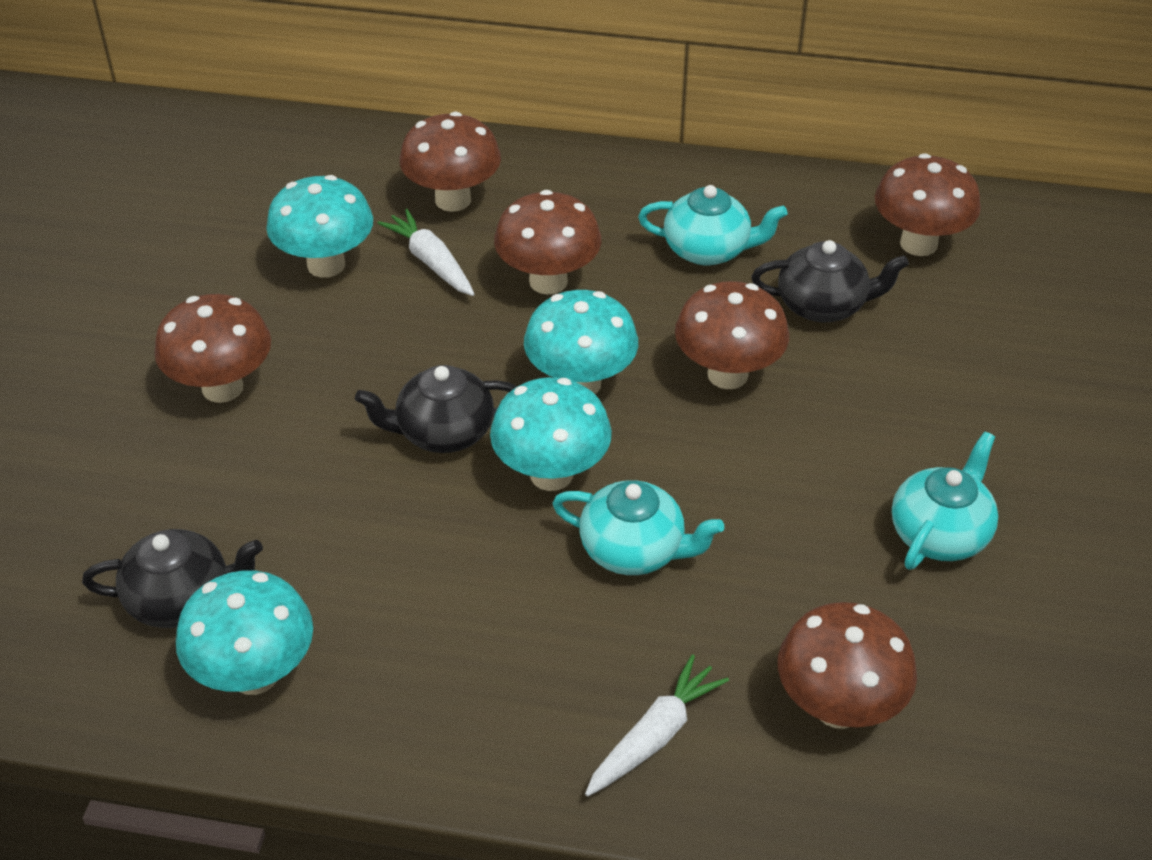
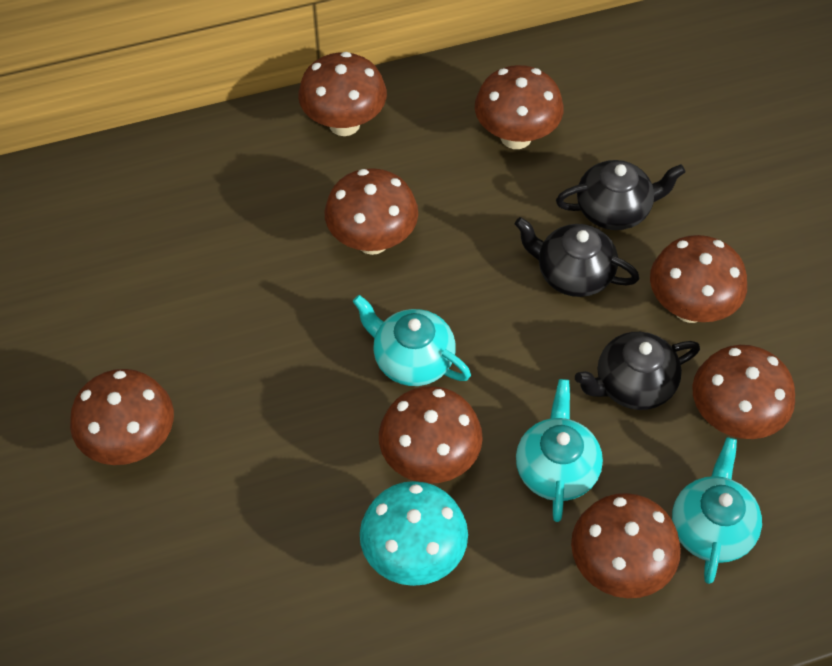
brown mushroom: 6 -> 8
turquoise mushroom: 4 -> 1
white carrot: 2 -> 0

